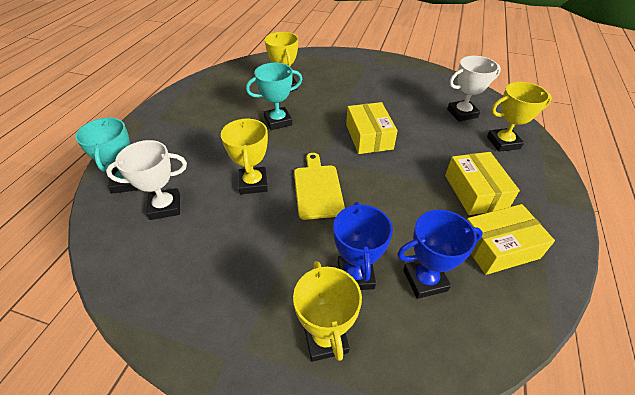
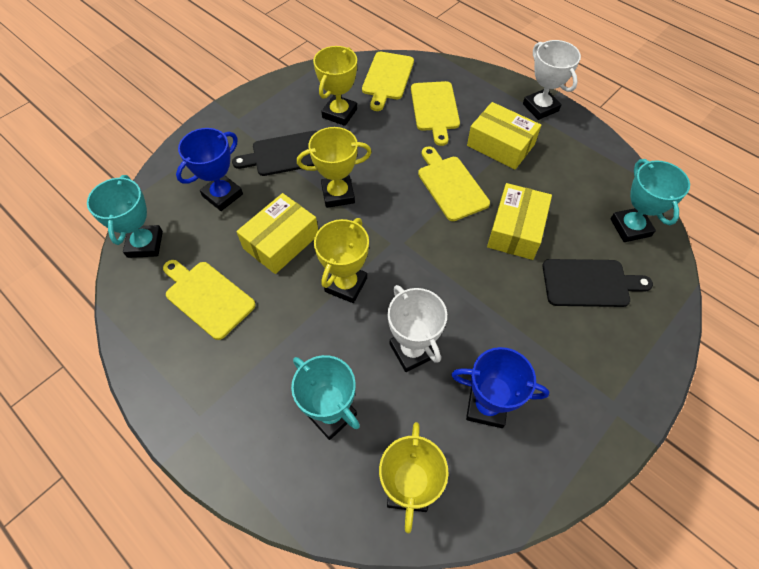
black cutting board: 0 -> 2
turquoise trophy: 2 -> 3
yellow cutting board: 1 -> 4

